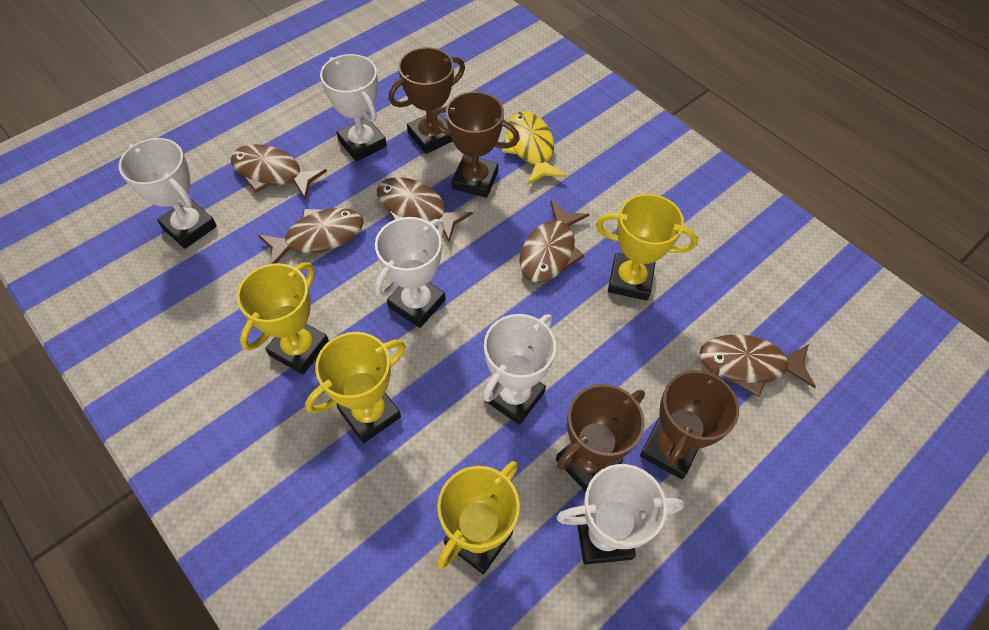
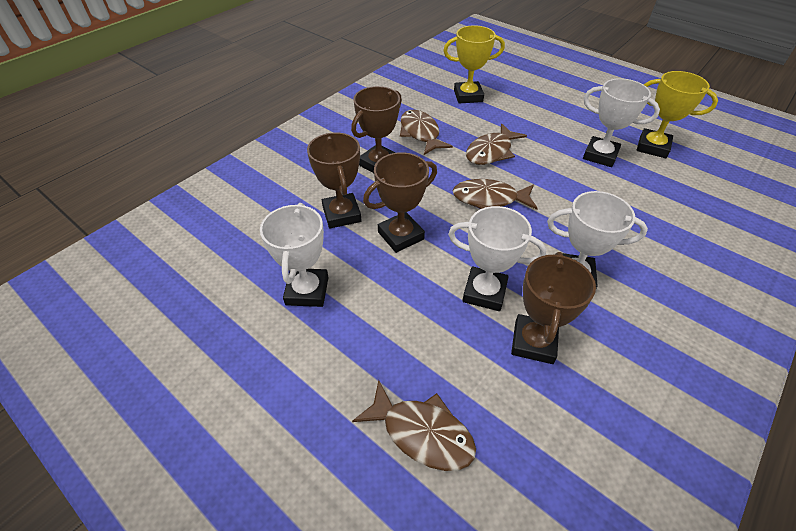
brown fish: 5 -> 4
white trophy: 5 -> 4
yellow fish: 1 -> 0
yellow trophy: 4 -> 2

